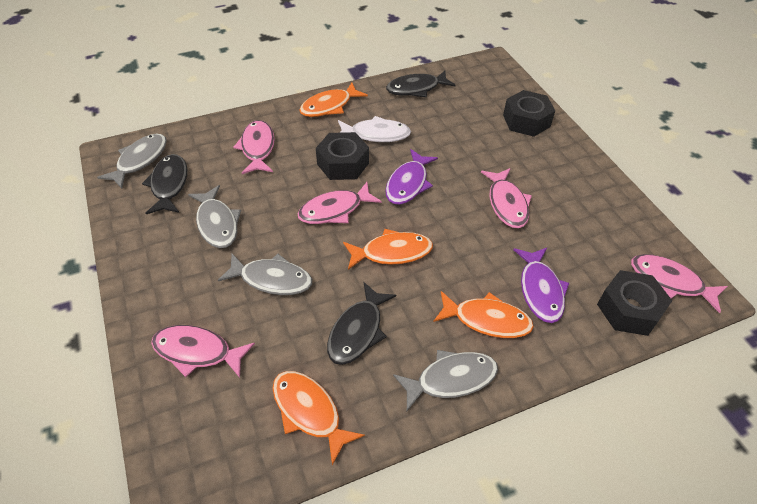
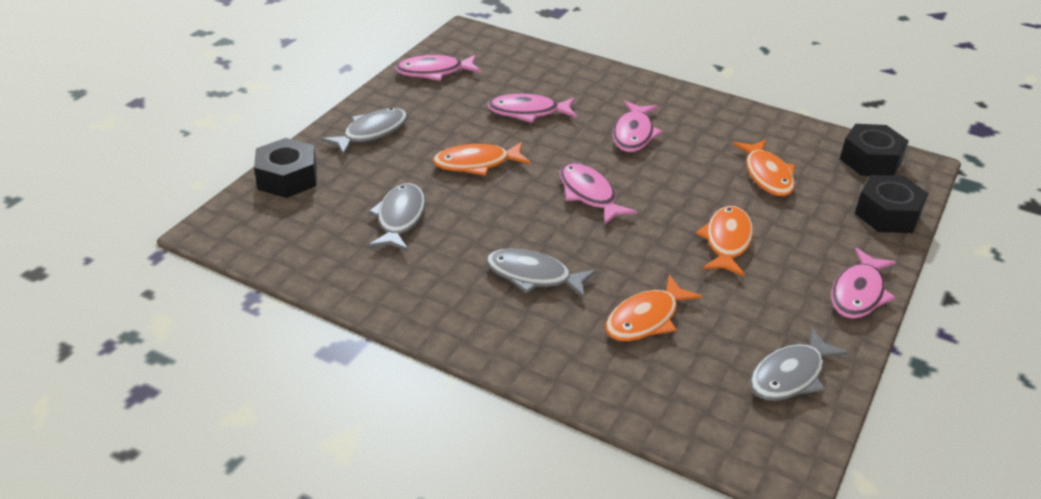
black fish: 3 -> 0
purple fish: 2 -> 0
white fish: 1 -> 0

